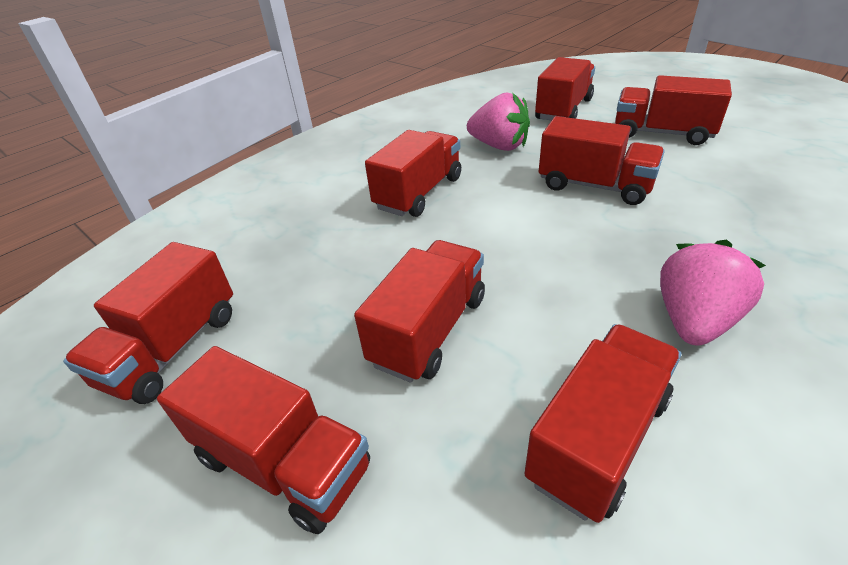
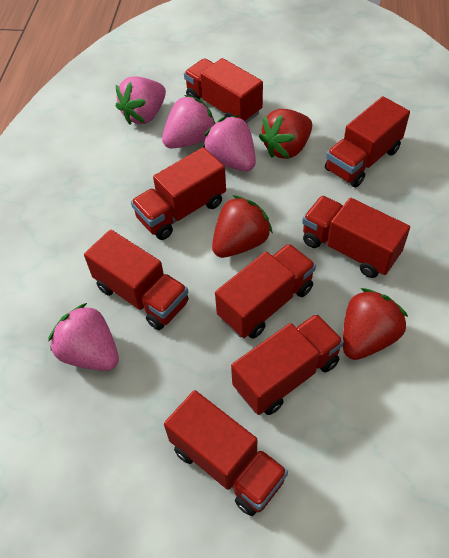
pink strawberry: 2 -> 4
red strawberry: 0 -> 3

